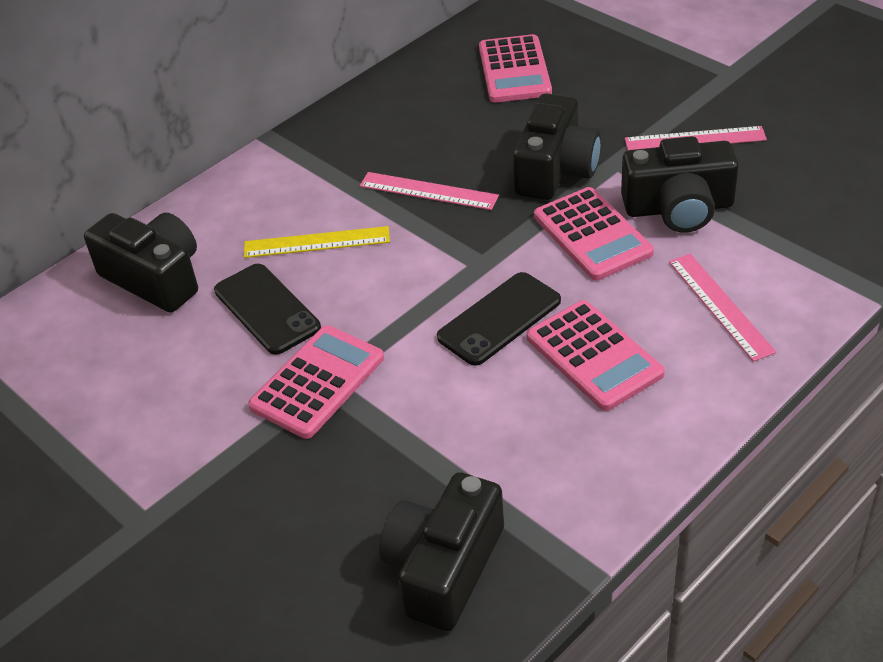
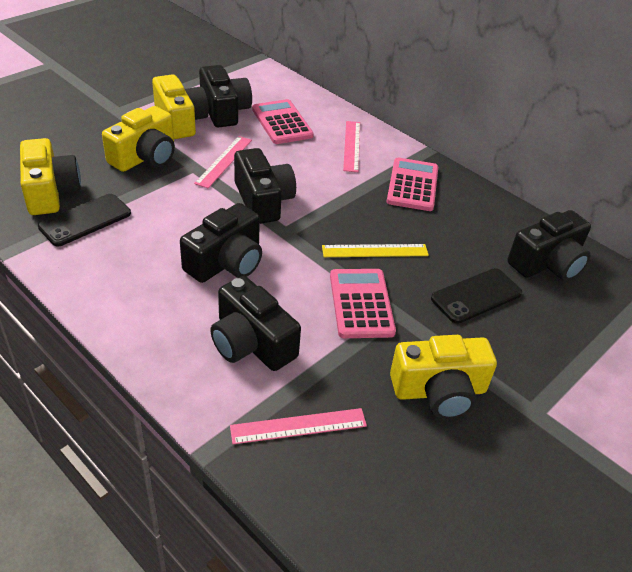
black camera: 4 -> 5
pink calculator: 4 -> 3
yellow camera: 0 -> 4

